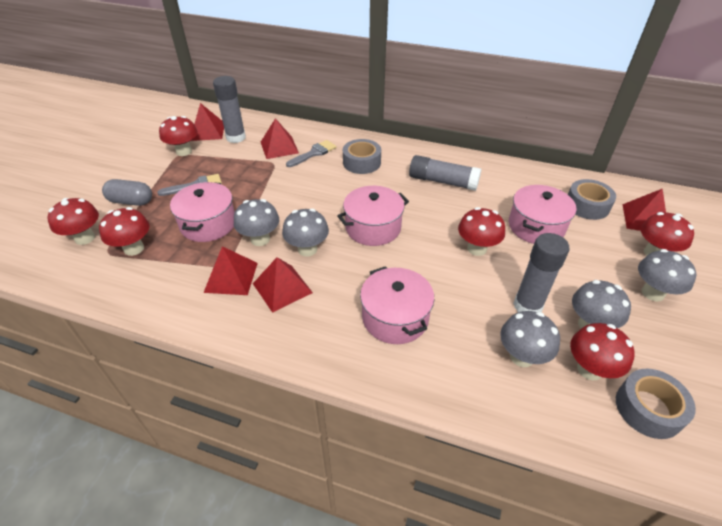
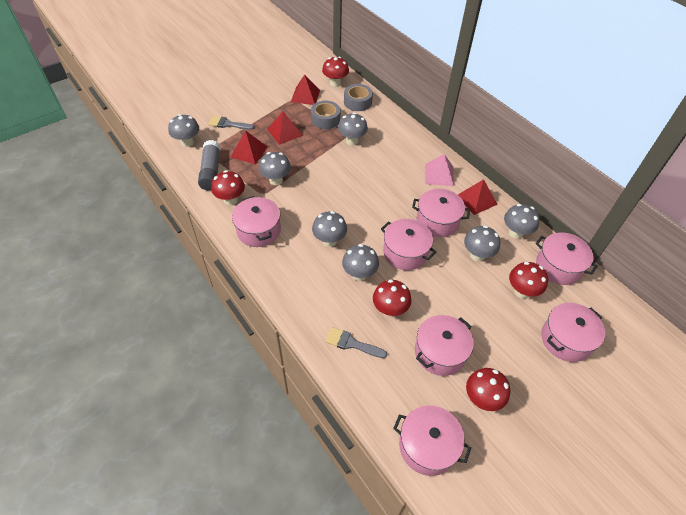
grey capsule: 1 -> 0
grey glue stick: 3 -> 1
grey mushroom: 5 -> 7
grey tape: 3 -> 2
pink pot: 4 -> 7
pink pyramid: 0 -> 1
red mushroom: 6 -> 5
red pyramid: 5 -> 4

